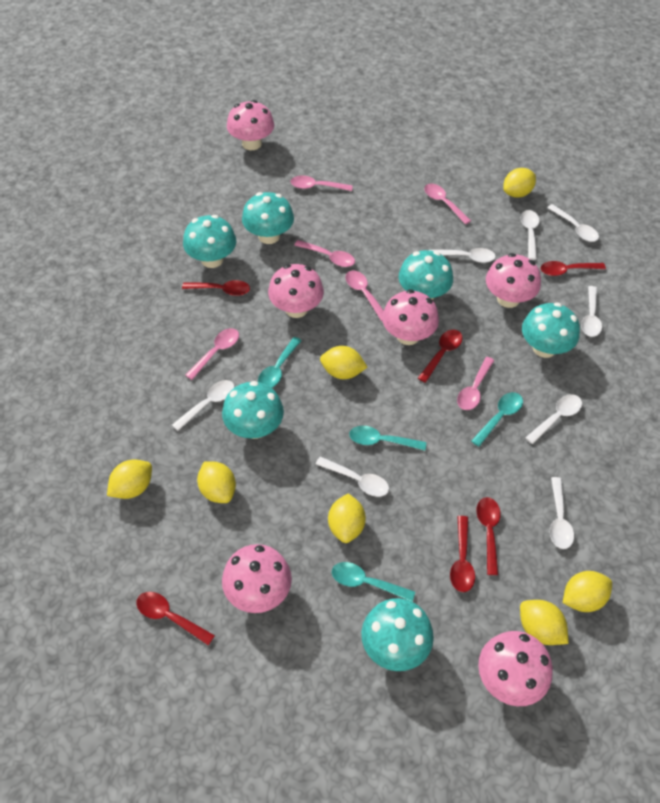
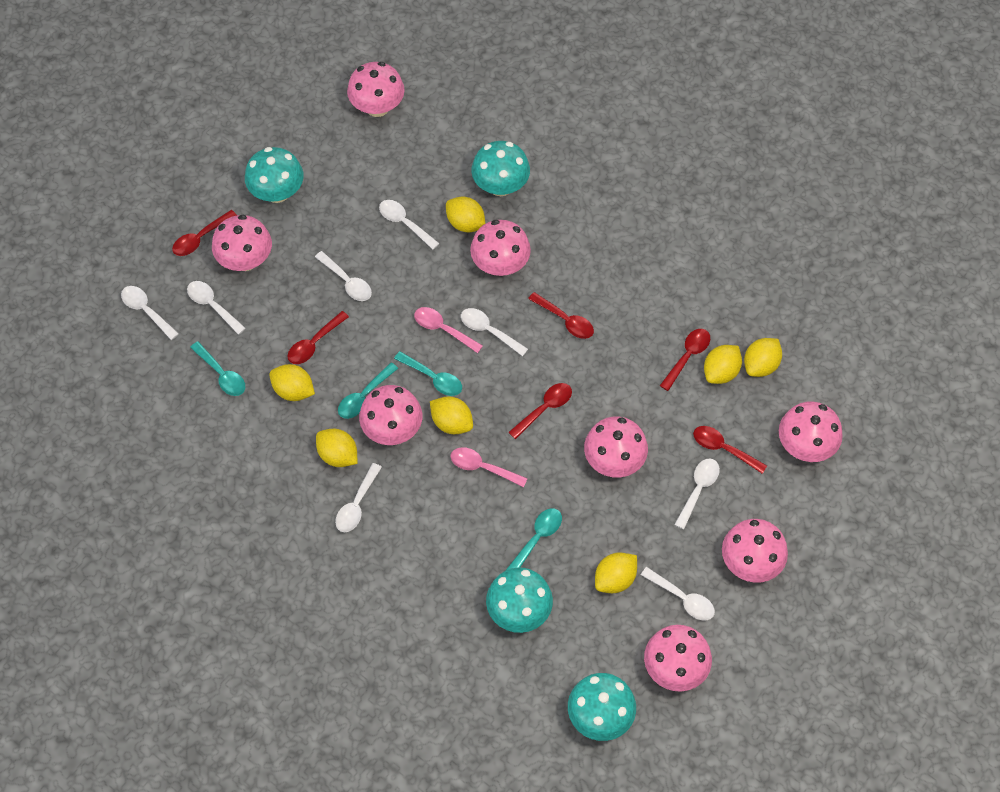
pink mushroom: 6 -> 8
pink spoon: 6 -> 2
turquoise mushroom: 6 -> 4

